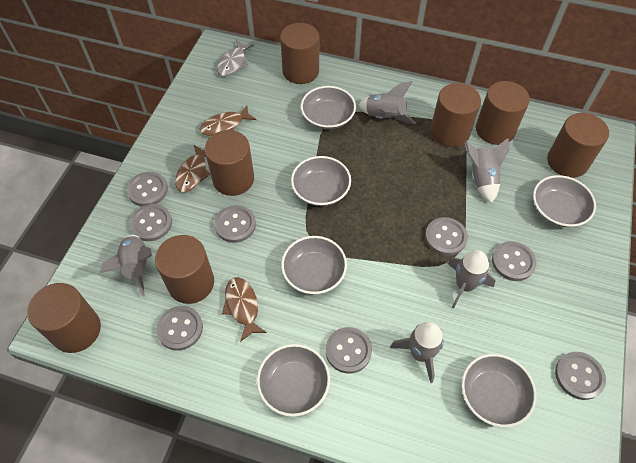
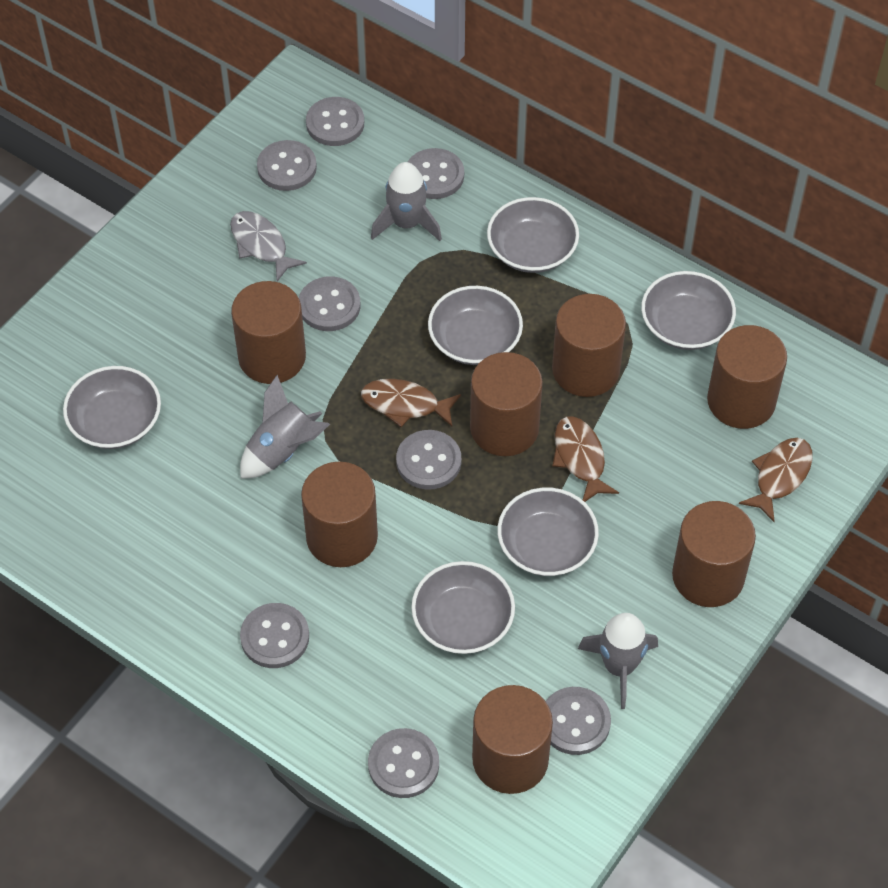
grey rocket: 5 -> 3

